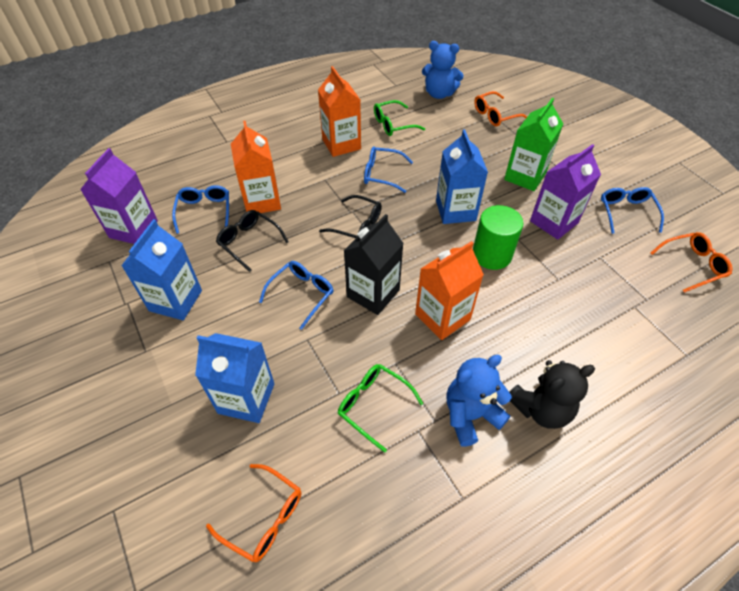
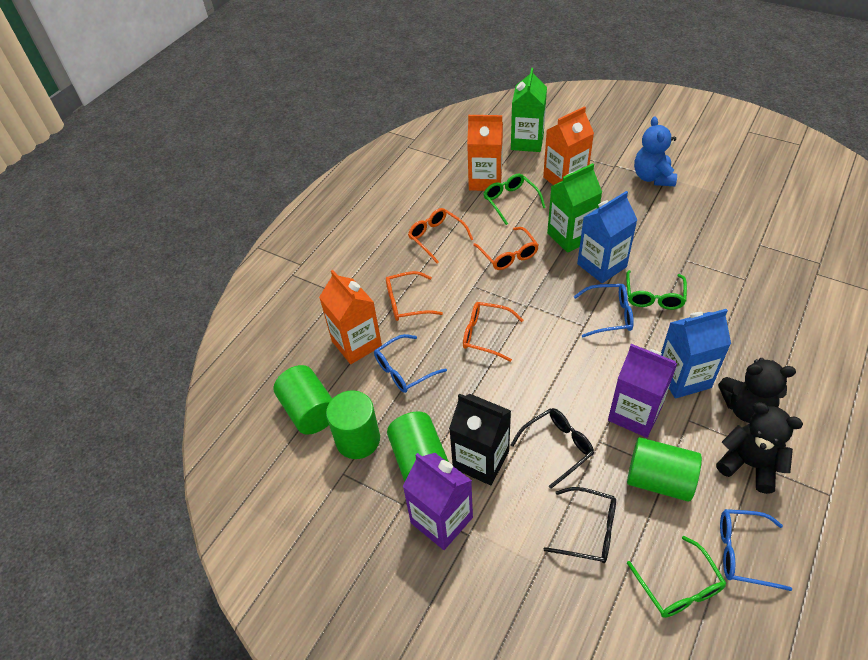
black teddy bear: 1 -> 2
blue carton: 3 -> 2
blue glasses: 4 -> 3
blue teddy bear: 2 -> 1
green carton: 1 -> 2
green cylinder: 1 -> 4
green glasses: 2 -> 3
orange glasses: 3 -> 4

